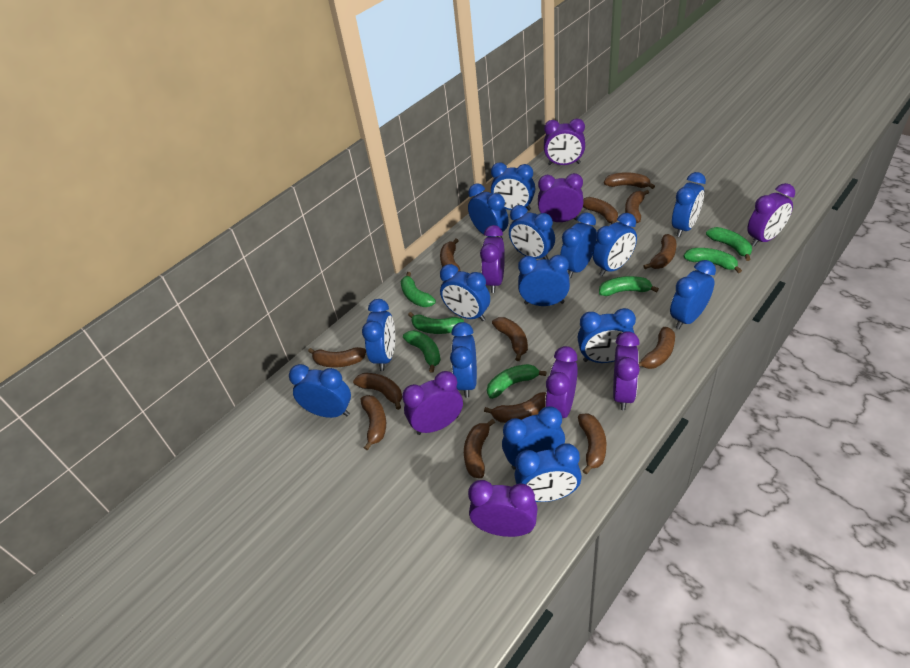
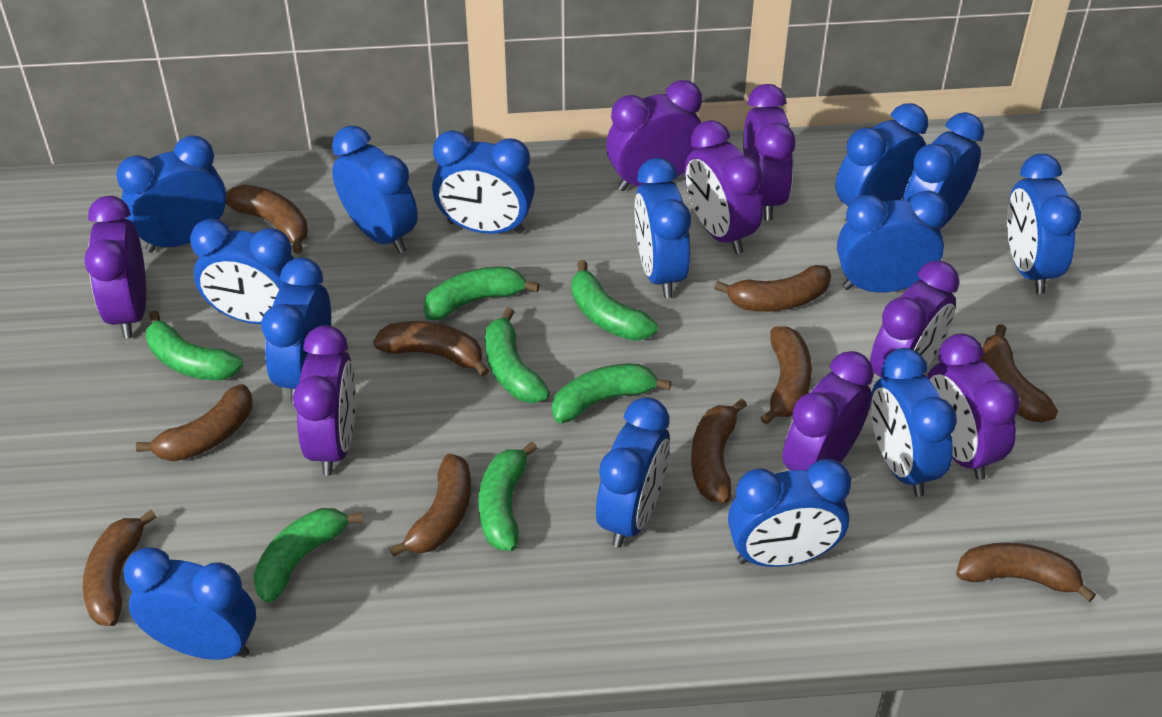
blue clock: 15 -> 14
brown banana: 13 -> 10

